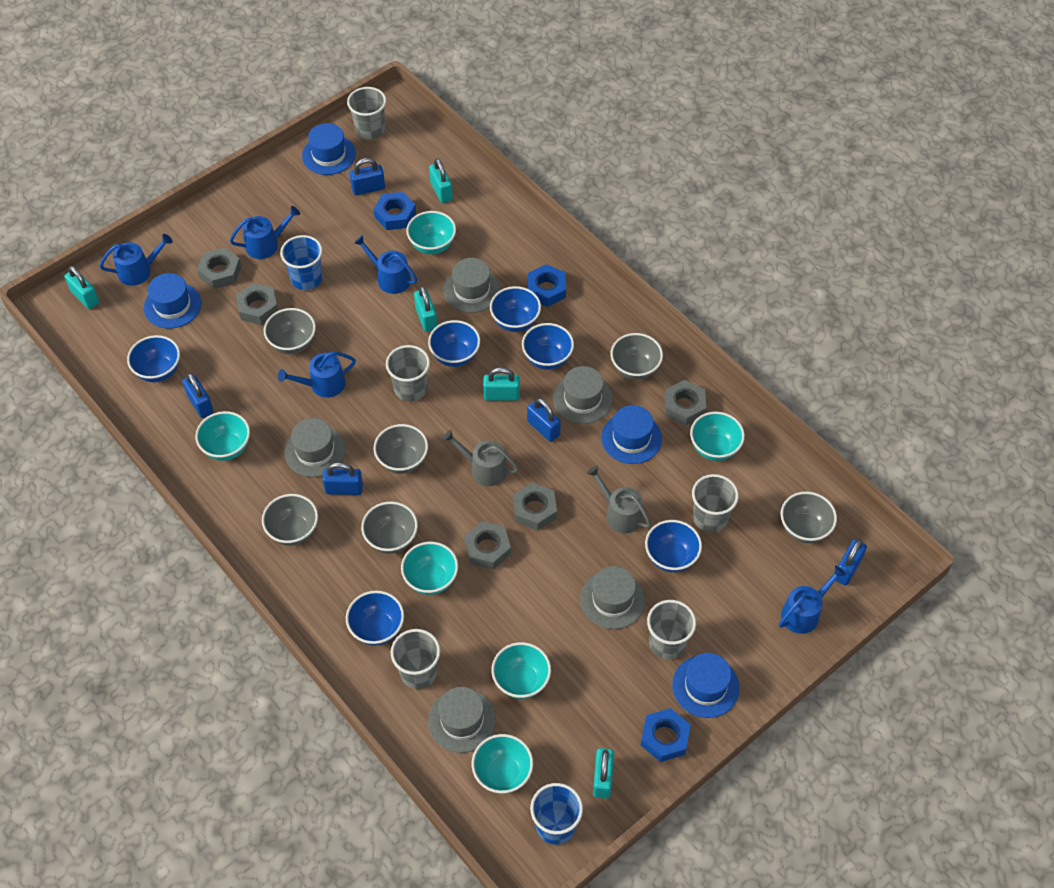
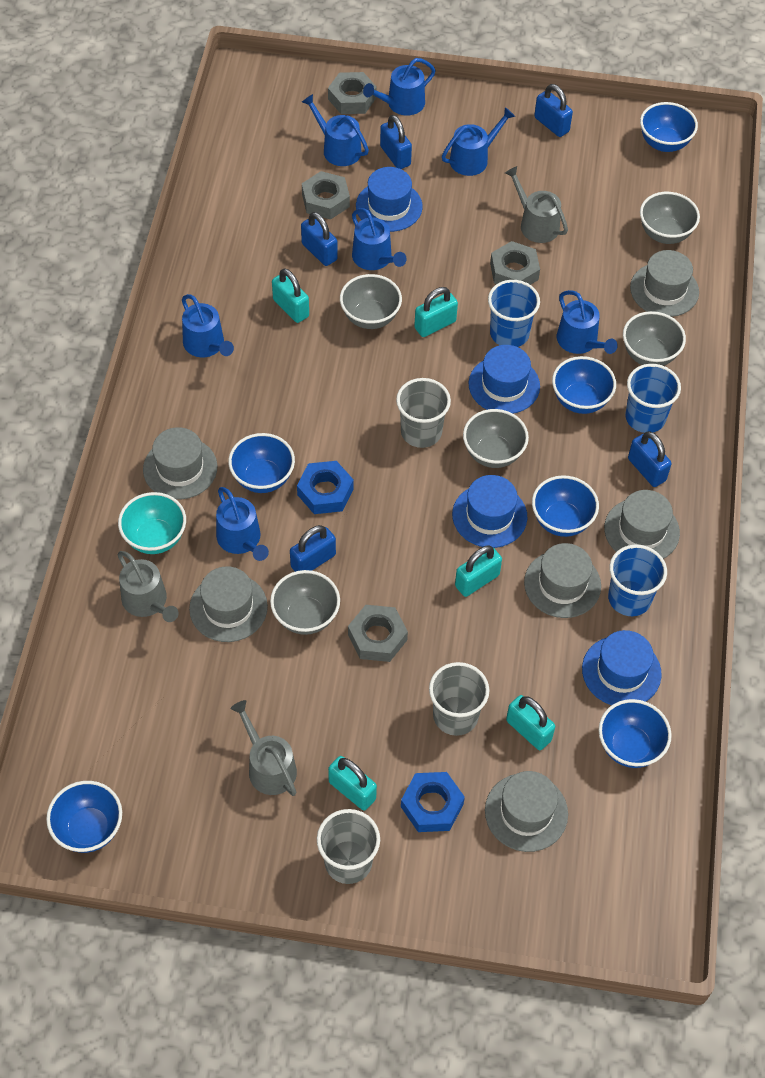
blue cup: 2 -> 3
blue nut: 3 -> 2
blue watering can: 5 -> 7
grey bowl: 6 -> 5
grey cup: 5 -> 3
grey hat: 5 -> 6
grey nut: 5 -> 4
grey watering can: 2 -> 3
turquoise bowl: 6 -> 1

